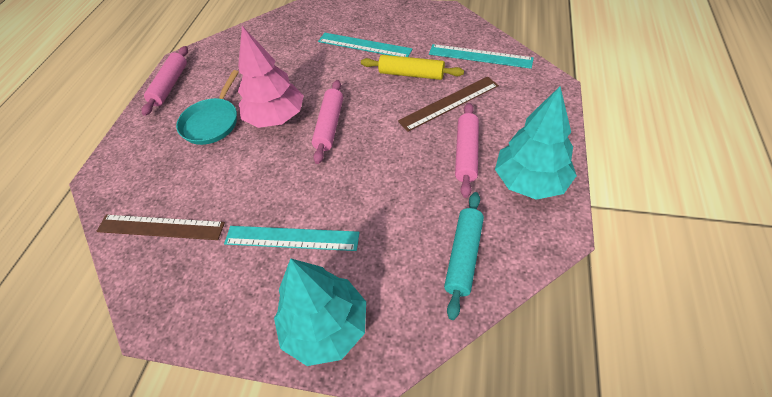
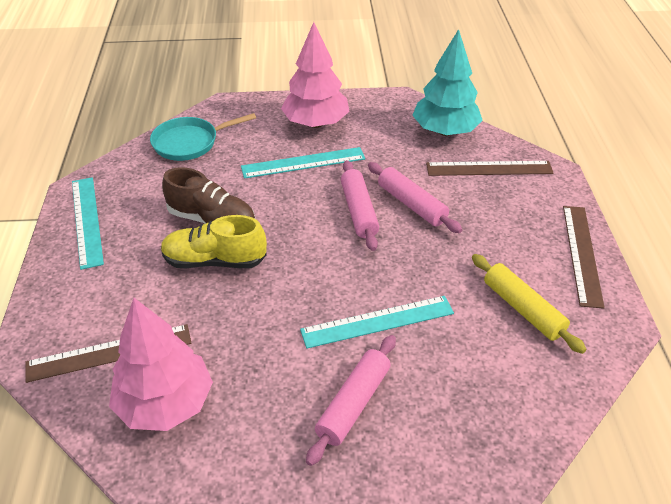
brown ruler: 2 -> 3
brown shoe: 0 -> 1
pink tree: 1 -> 2
turquoise rolling pin: 1 -> 0
turquoise tree: 2 -> 1
yellow shoe: 0 -> 1

